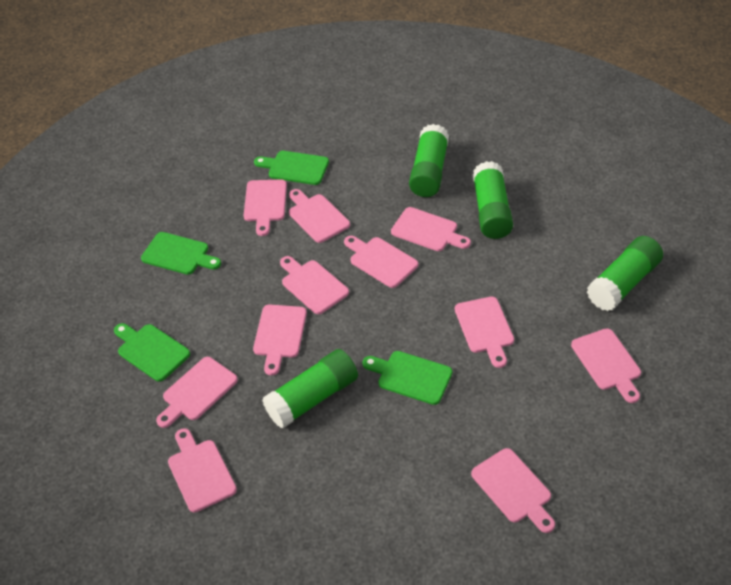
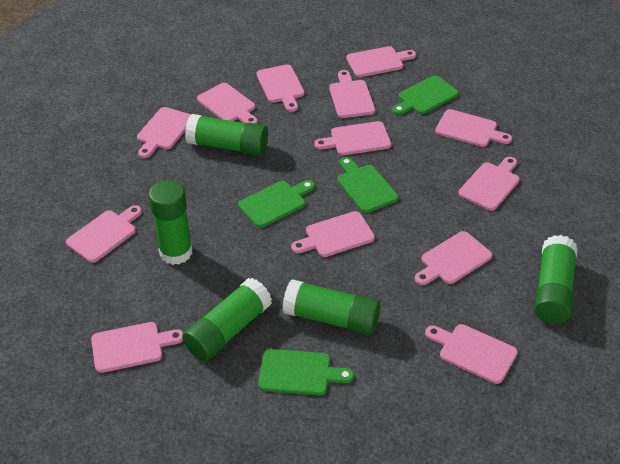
green glue stick: 4 -> 5
pink cutting board: 11 -> 13

